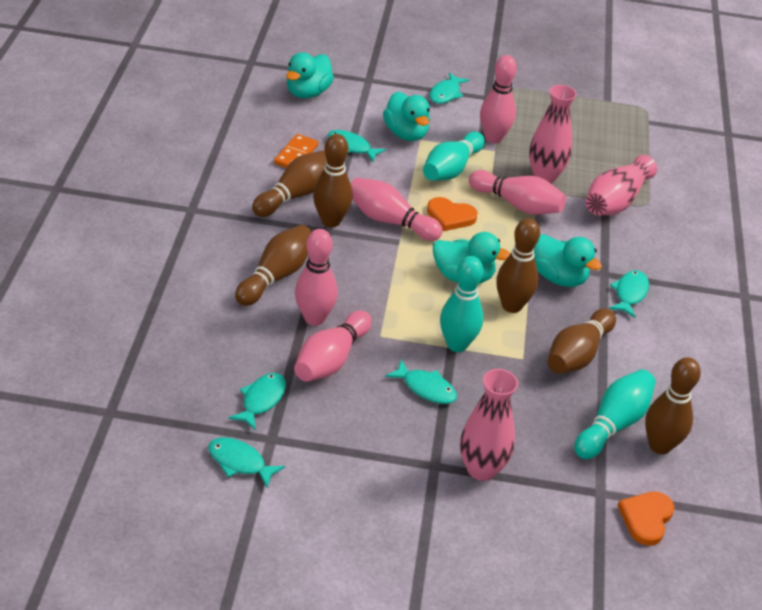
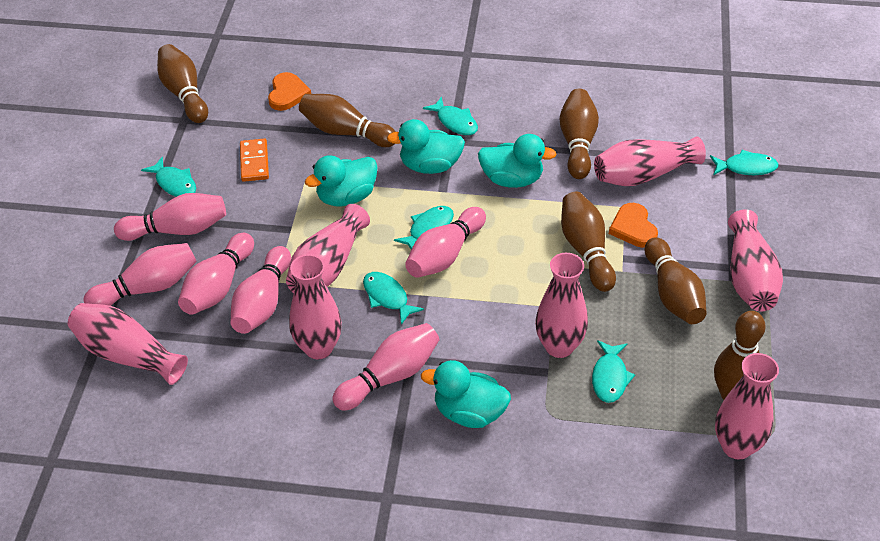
pink bowling pin: 5 -> 6
pink vase: 3 -> 7
turquoise bowling pin: 3 -> 0

